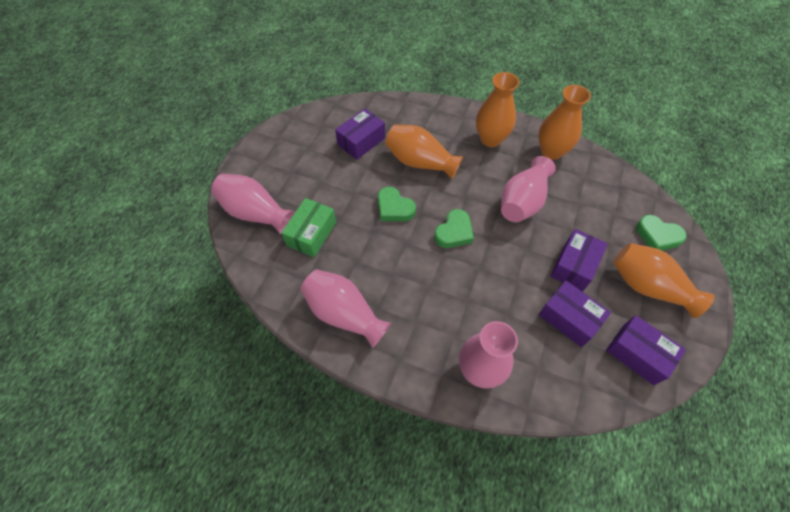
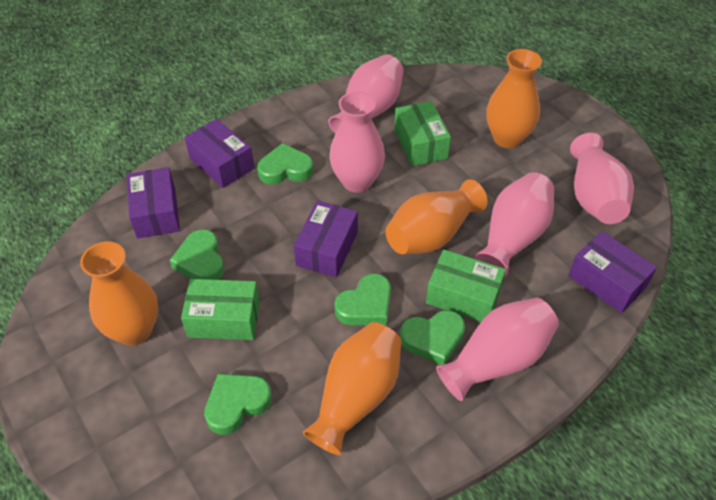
green box: 1 -> 3
green heart: 3 -> 5
pink vase: 4 -> 5

